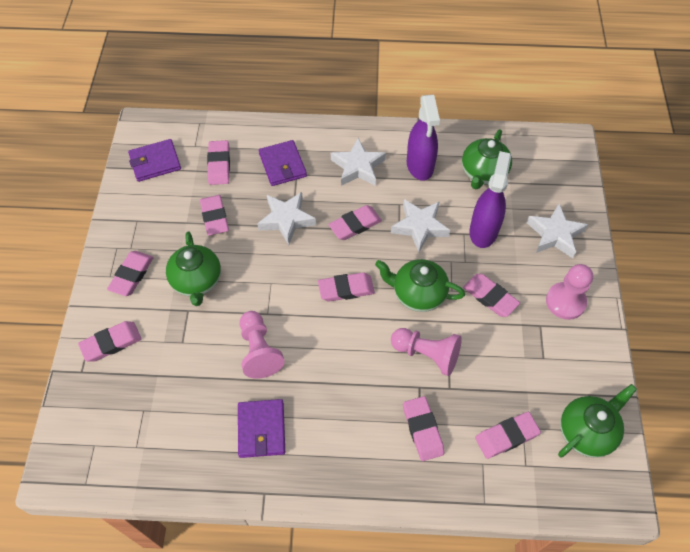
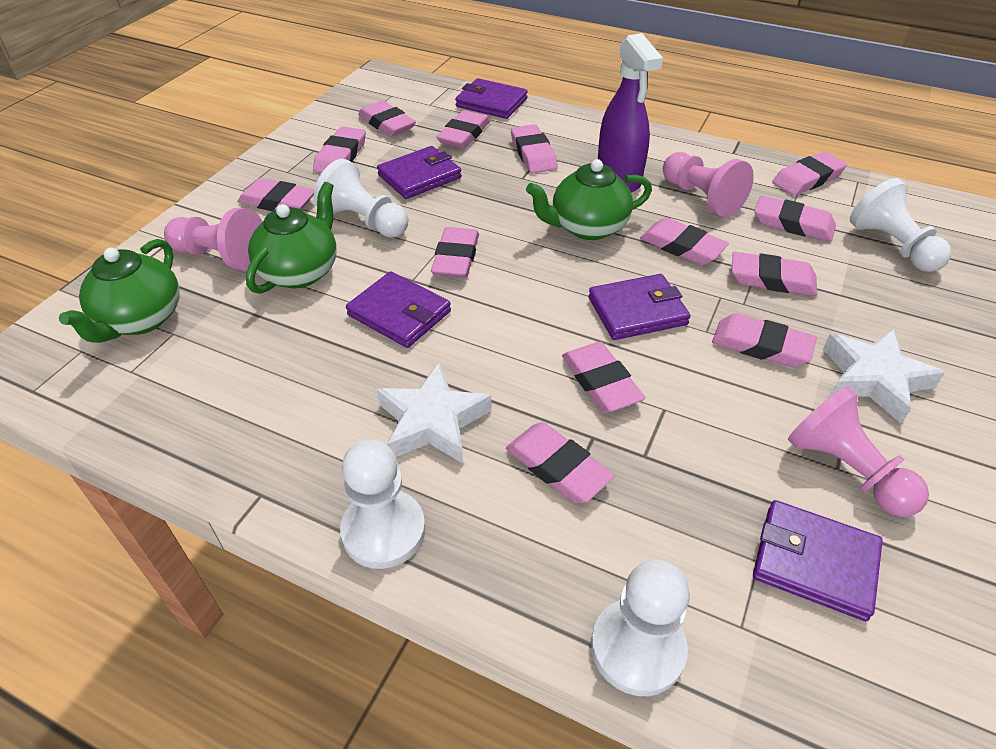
green teapot: 4 -> 3
pink eraser: 9 -> 13
purple spray bottle: 2 -> 1
purple wallet: 3 -> 5
white pawn: 0 -> 4
white star: 4 -> 2

